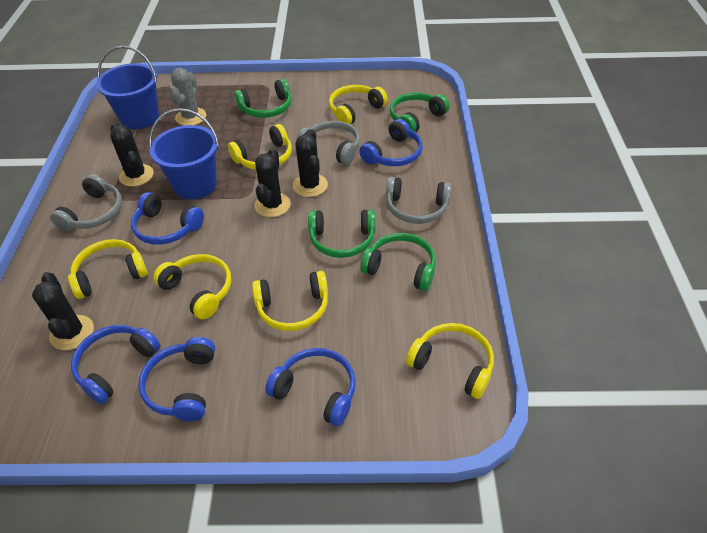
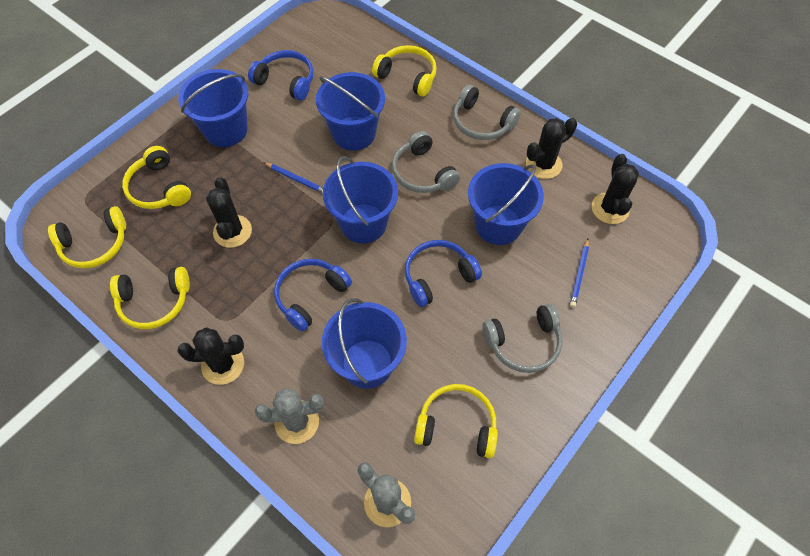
blue bucket: 2 -> 5
blue headphones: 5 -> 3
blue pencil: 0 -> 2
green headphones: 4 -> 0
grey cactus: 1 -> 2
yellow headphones: 6 -> 5

